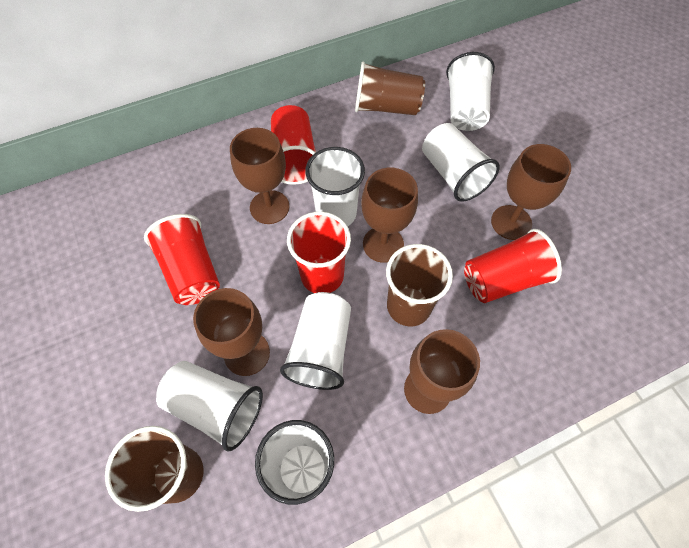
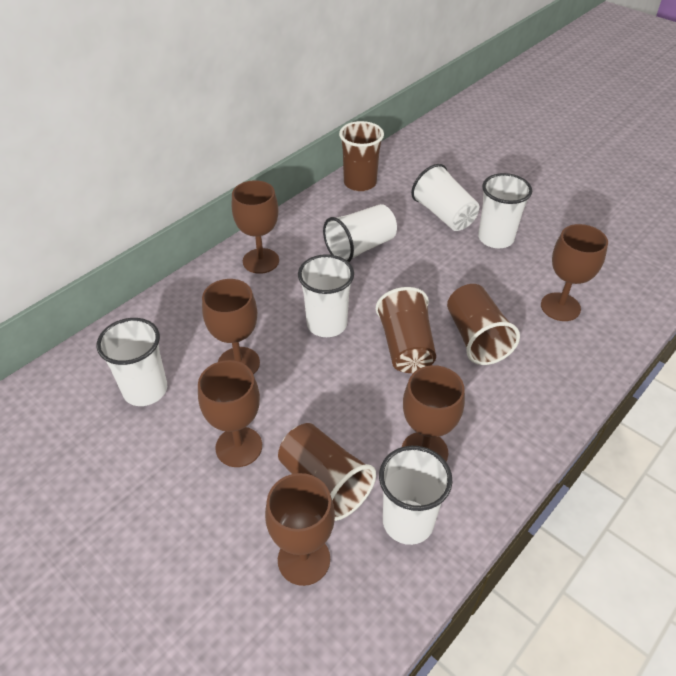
brown cup: 3 -> 4
brown goblet: 5 -> 6
red cup: 4 -> 0

